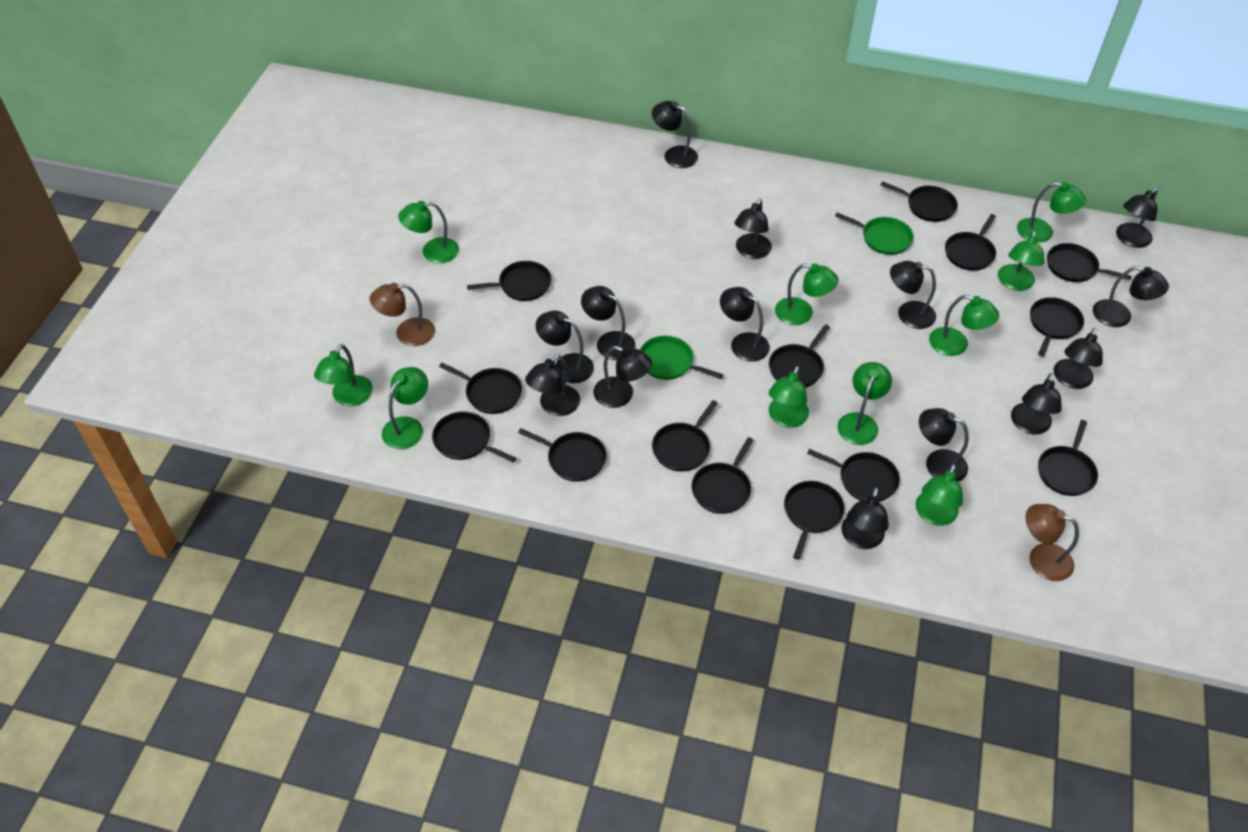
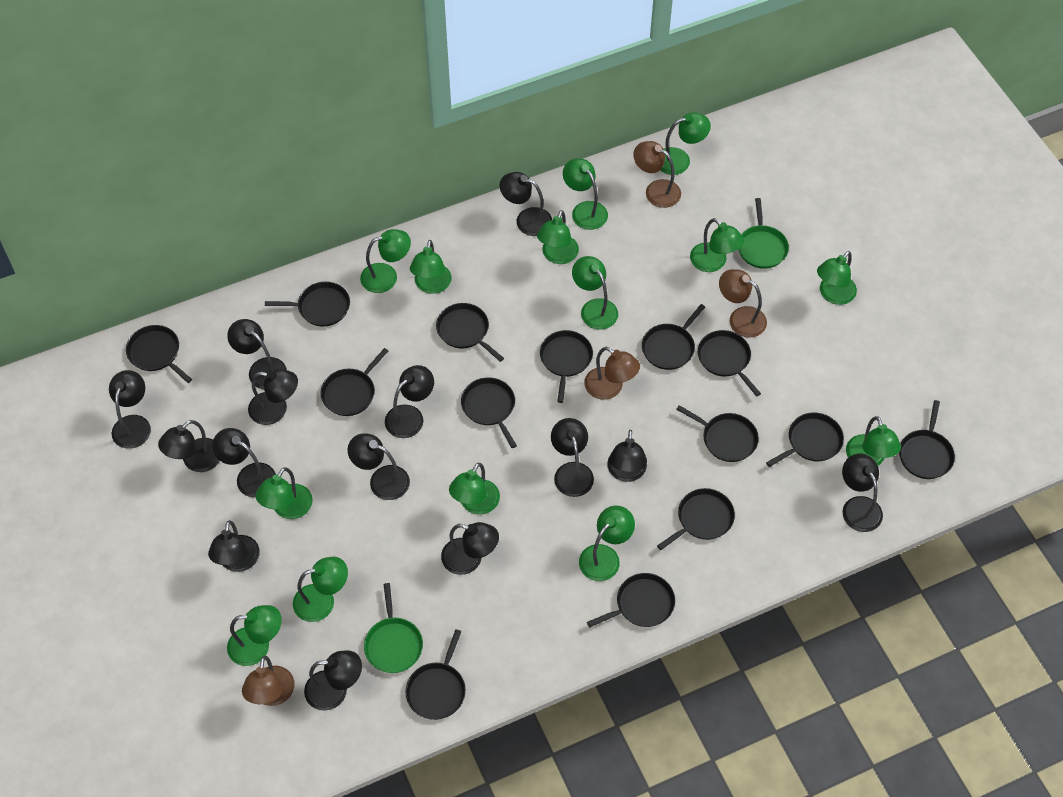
brown lamp: 2 -> 4
green lamp: 10 -> 14

